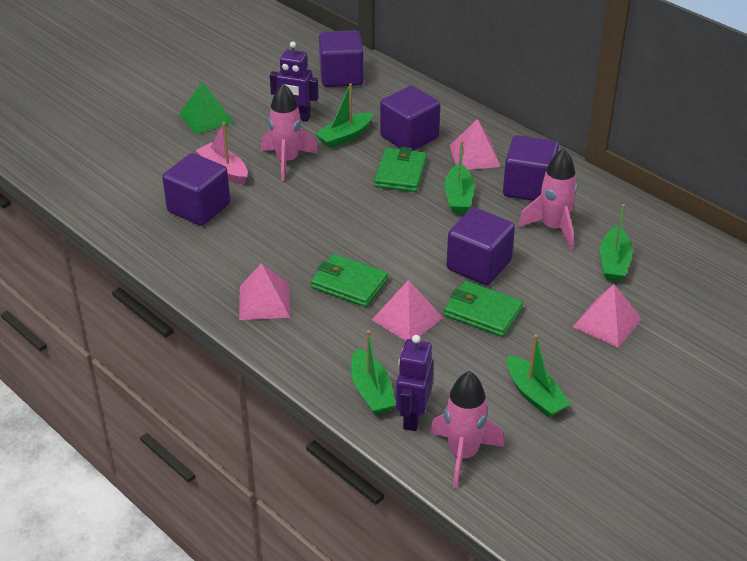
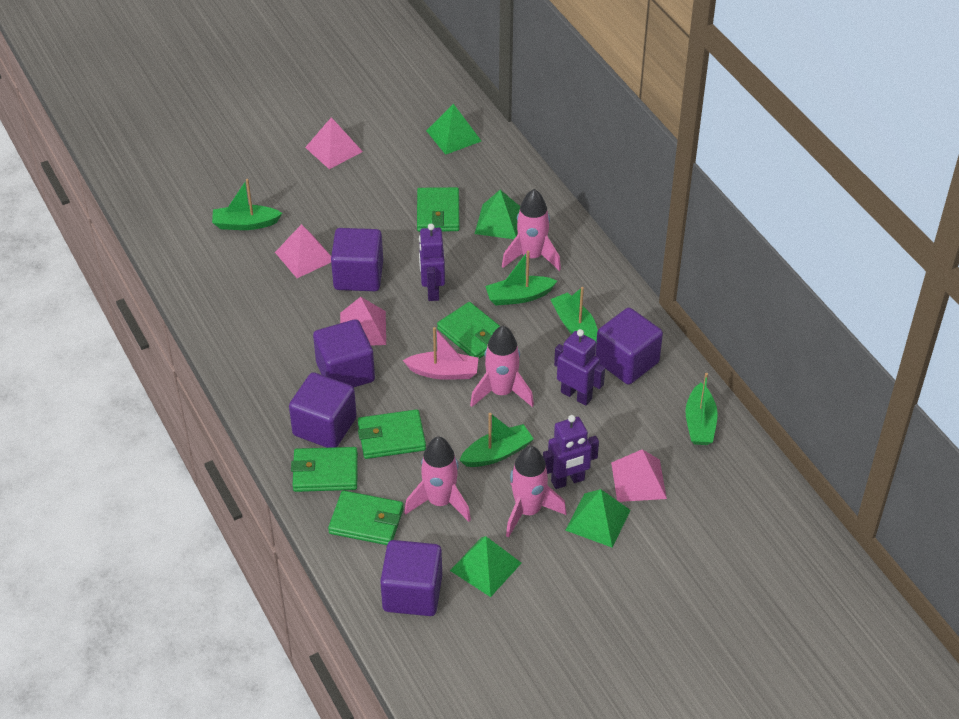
green pyramid: 1 -> 4
green wallet: 3 -> 5
pink rocket: 3 -> 4
purple robot: 2 -> 3

